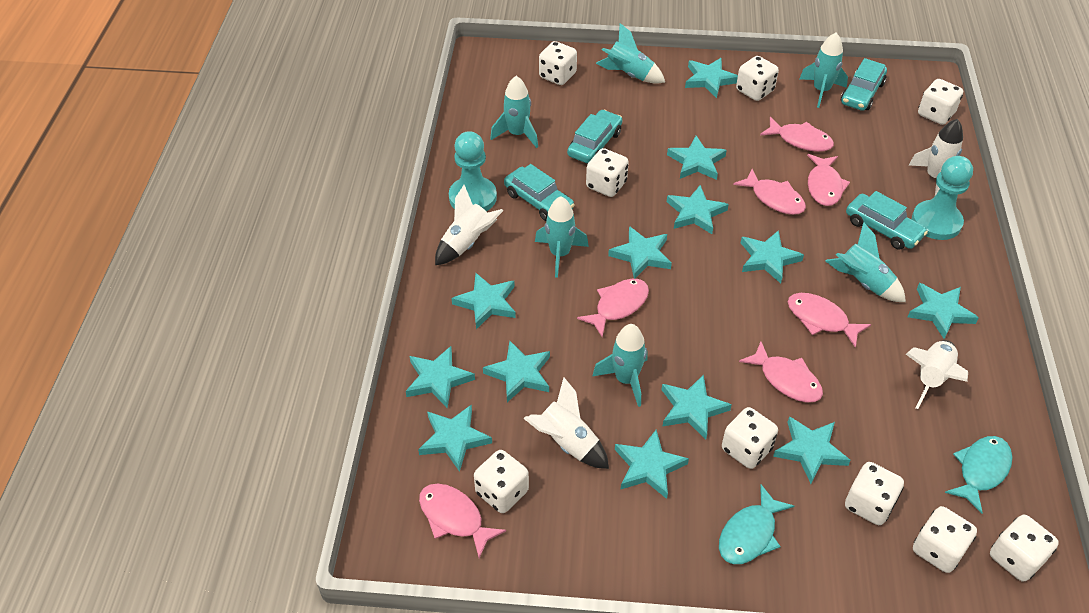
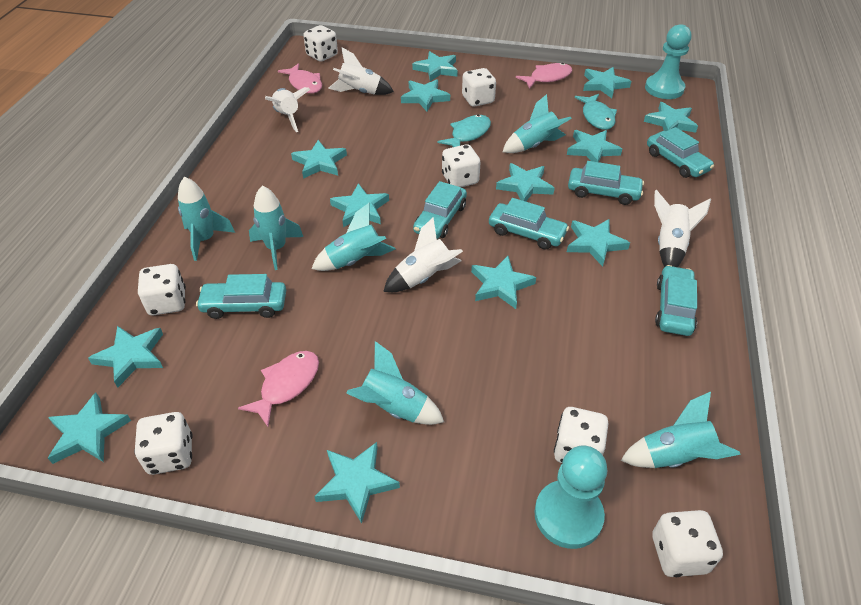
pink fish: 7 -> 3
turquoise car: 4 -> 6
white dice: 9 -> 7

